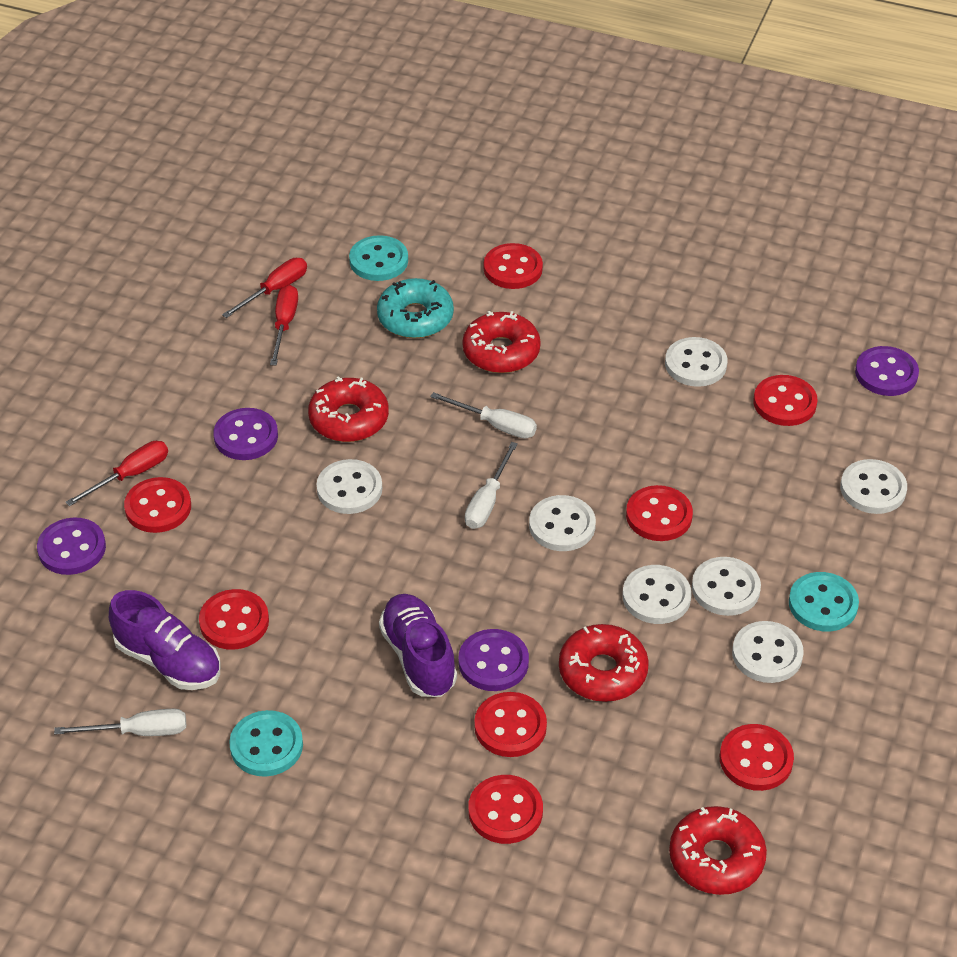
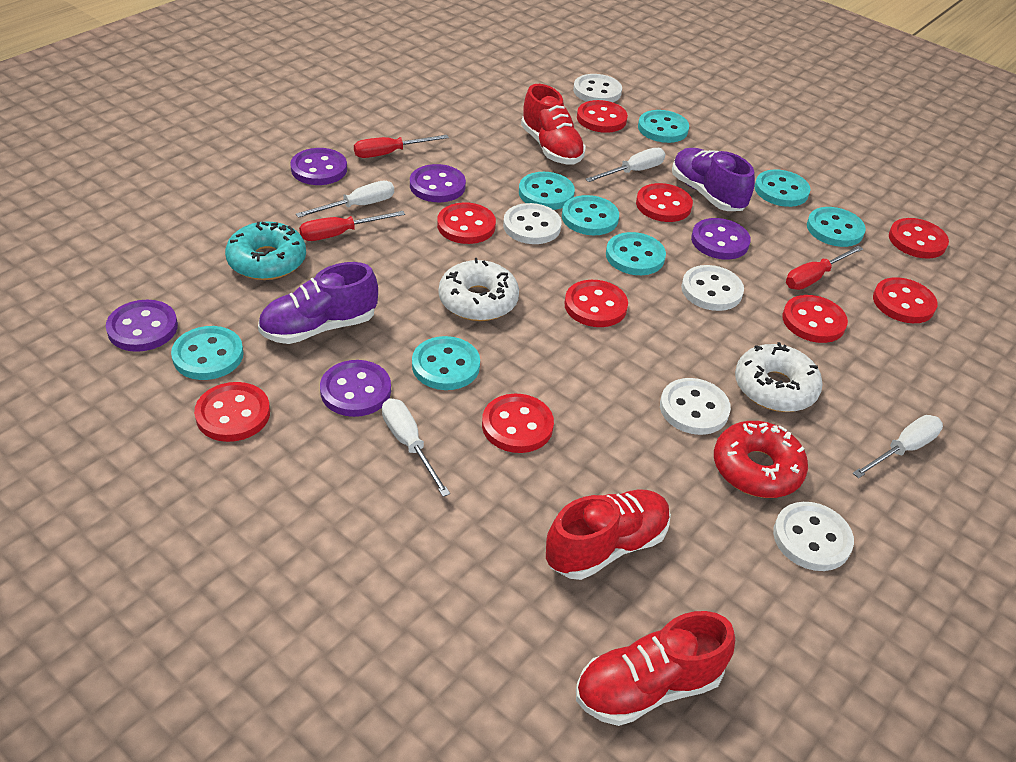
purple button: 4 -> 5
red button: 8 -> 9
red donut: 4 -> 1
red shoe: 0 -> 3
turquoise button: 3 -> 8
white button: 7 -> 5
white donut: 0 -> 2
white screwdriver: 3 -> 4

